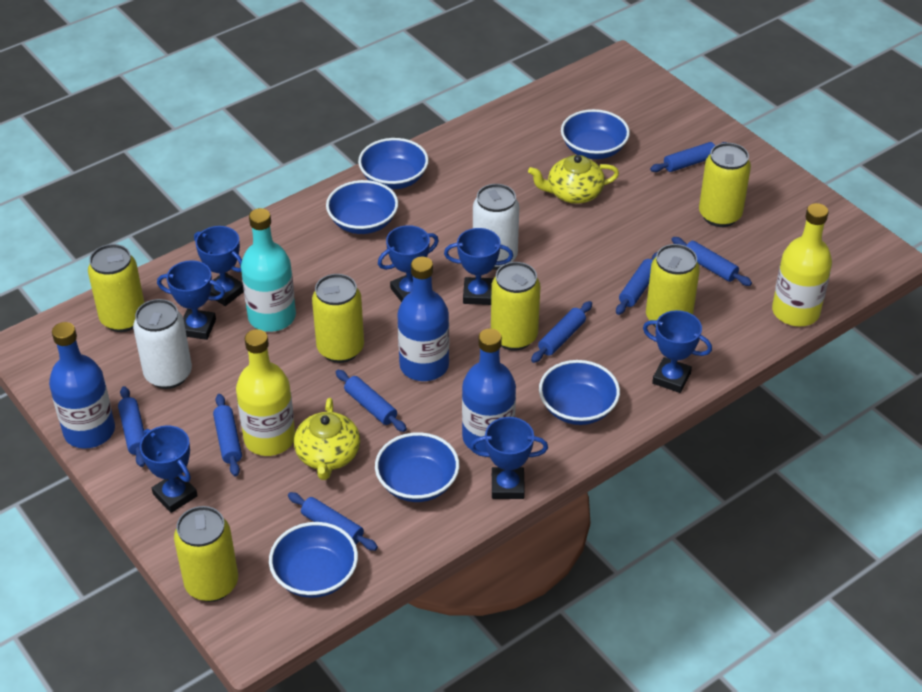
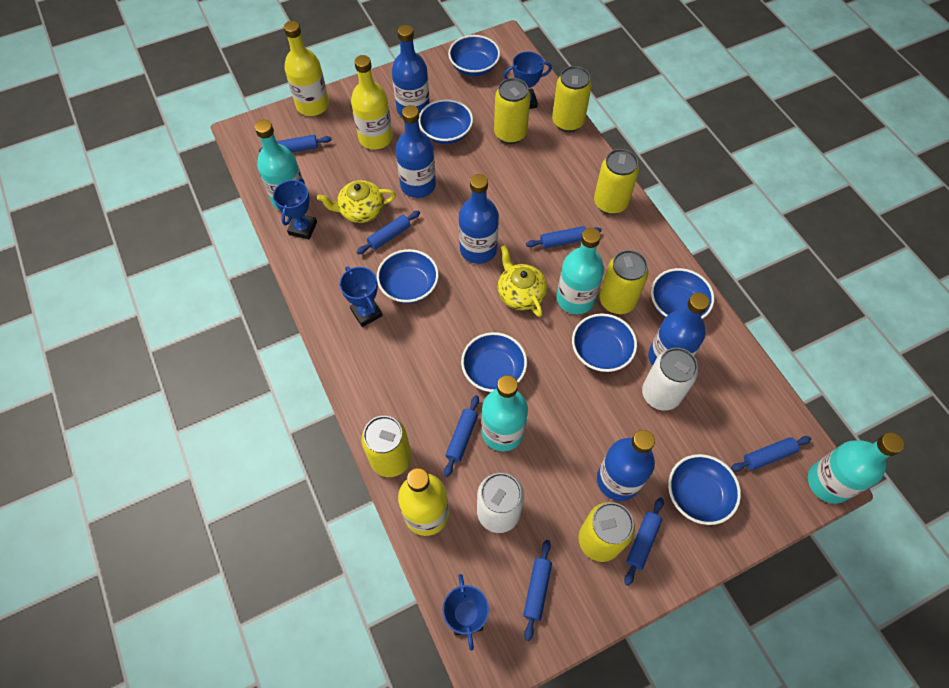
blue bottle: 3 -> 5
blue bowl: 6 -> 7
blue rolling pin: 8 -> 7
blue trophy: 7 -> 4
turquoise bottle: 1 -> 4
yellow bottle: 2 -> 3

